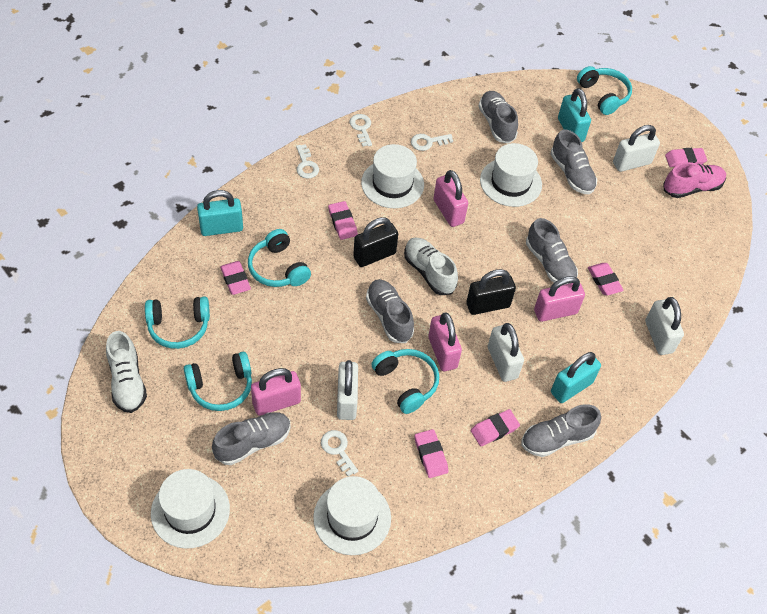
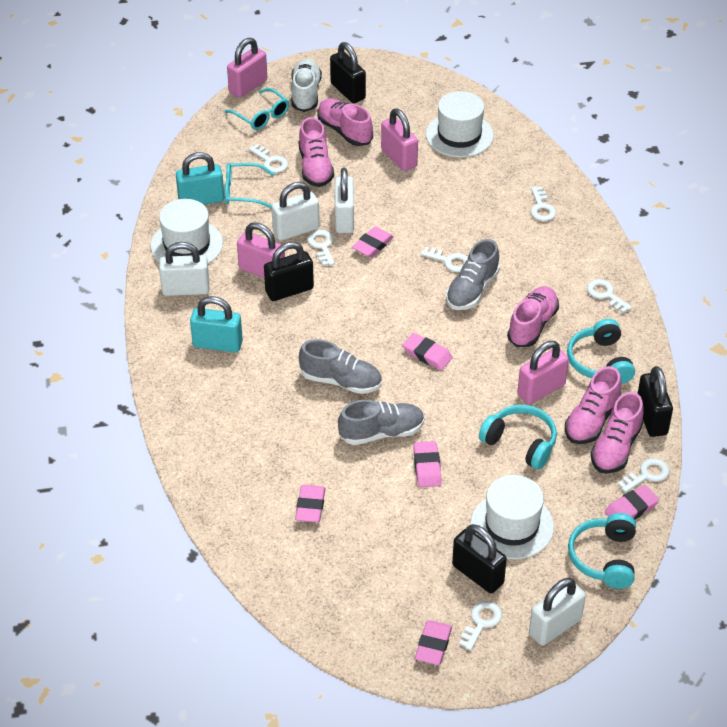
black padlock: 2 -> 4
grey shoe: 6 -> 3
pink shoe: 1 -> 5
turquoise glasses: 0 -> 2
turquoise headphones: 5 -> 3
turquoise padlock: 3 -> 2
white hat: 4 -> 3
white key: 4 -> 7
white shoe: 2 -> 1

